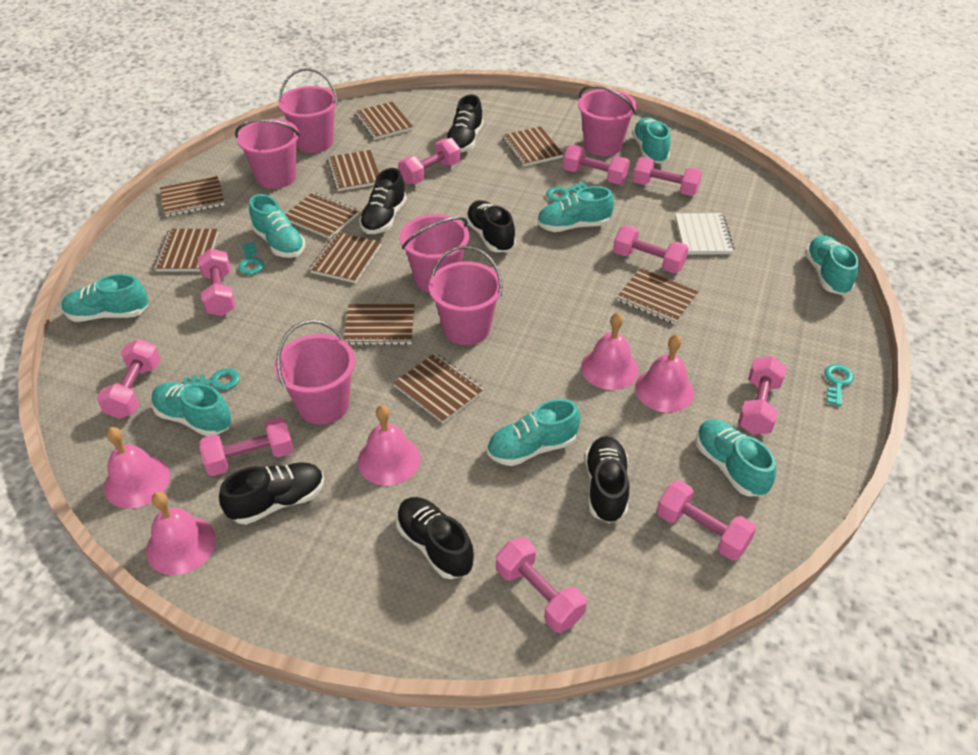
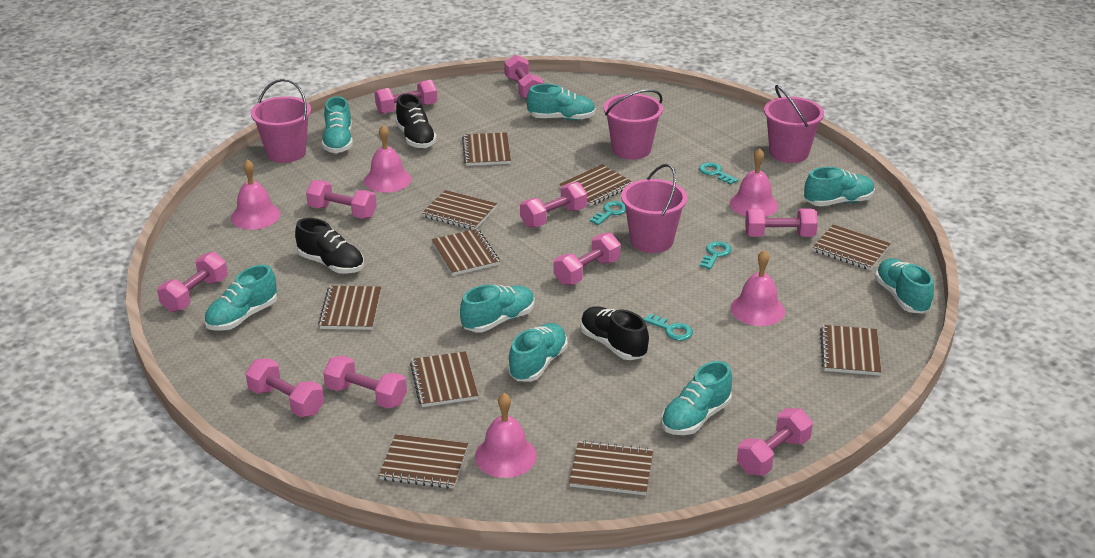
black shoe: 6 -> 3
pink bucket: 6 -> 4
white notebook: 1 -> 0

